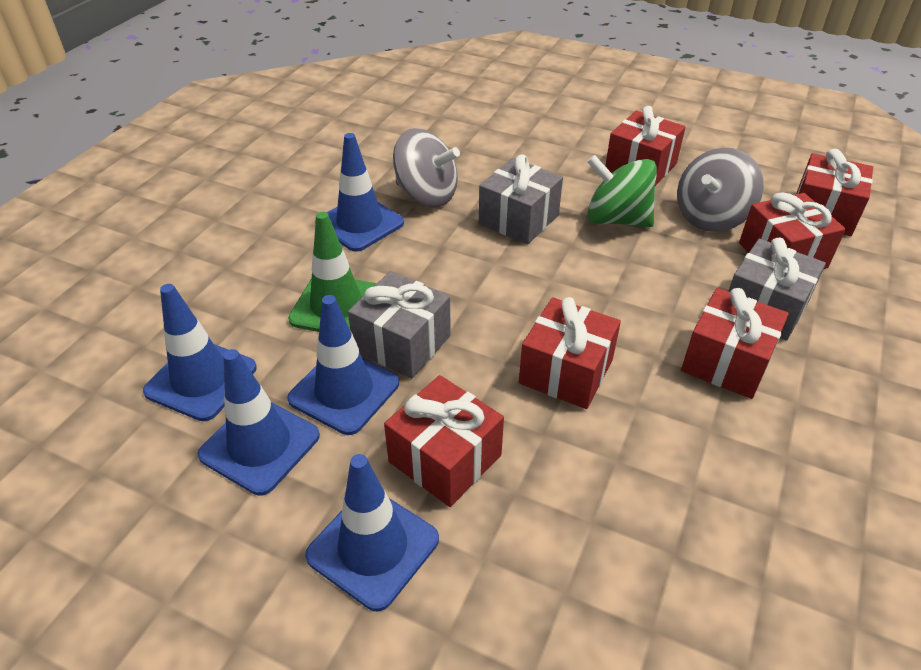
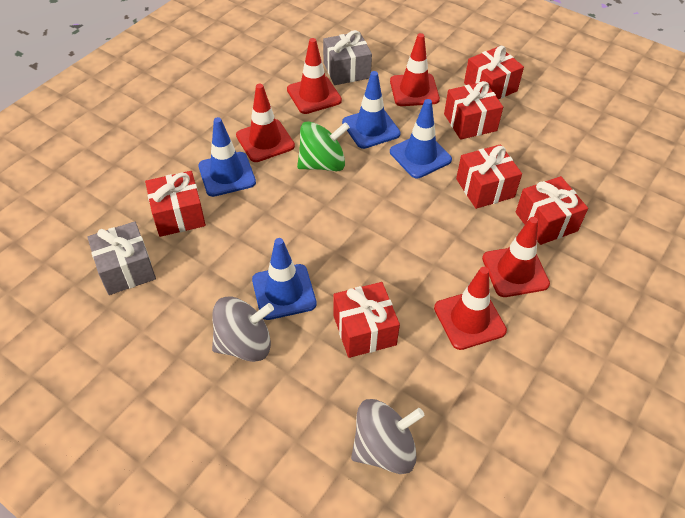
blue traffic cone: 5 -> 4
green traffic cone: 1 -> 0
grey gift: 3 -> 2
red traffic cone: 0 -> 5

